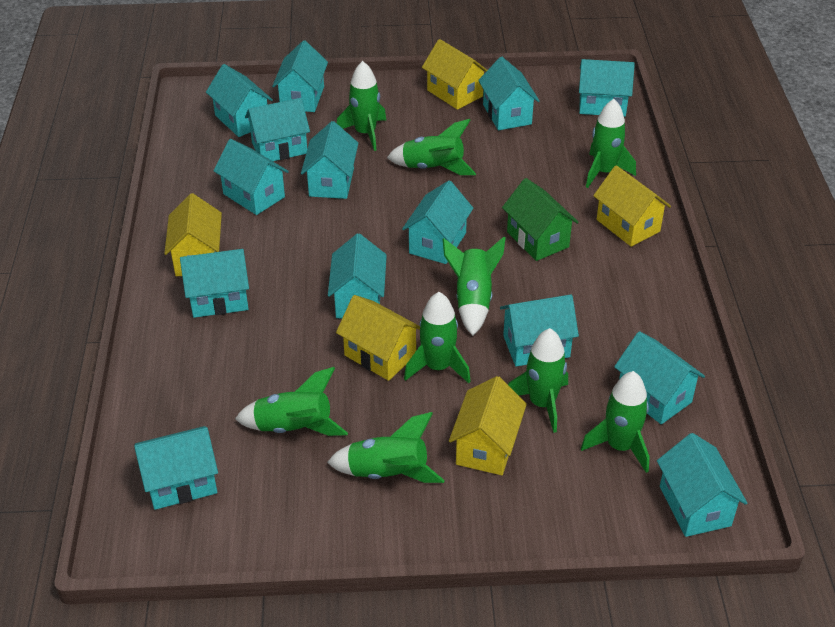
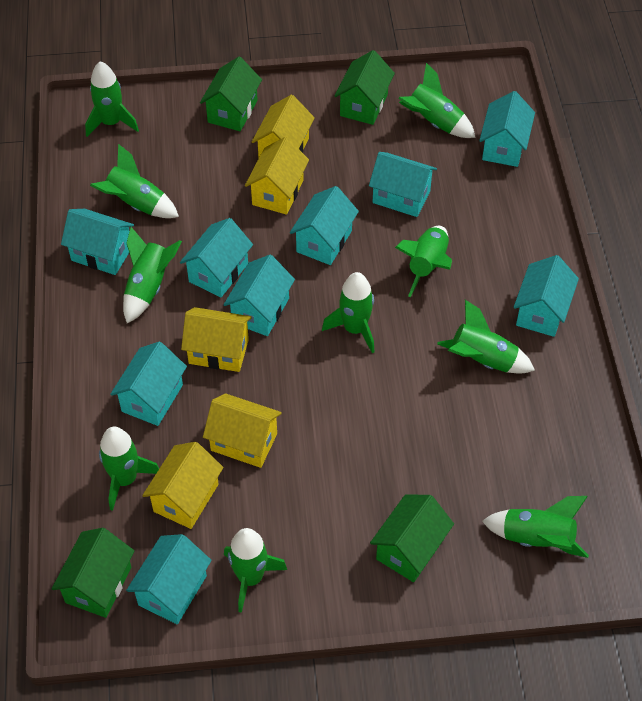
green house: 1 -> 4
green rocket: 9 -> 10
turquoise house: 14 -> 9

